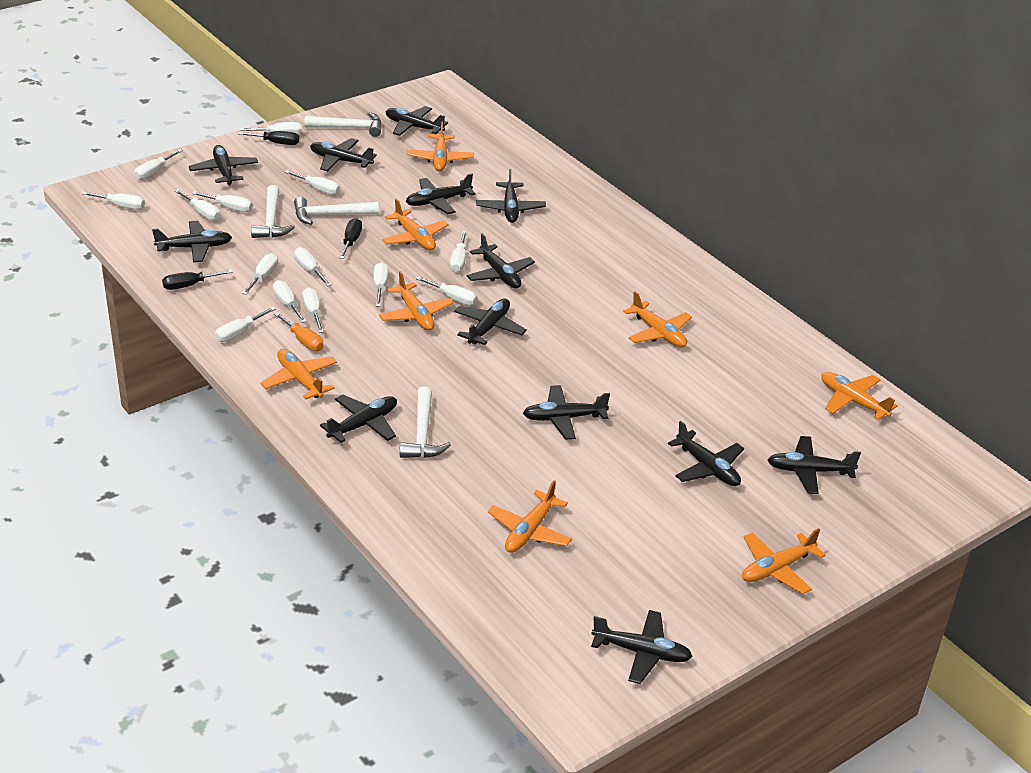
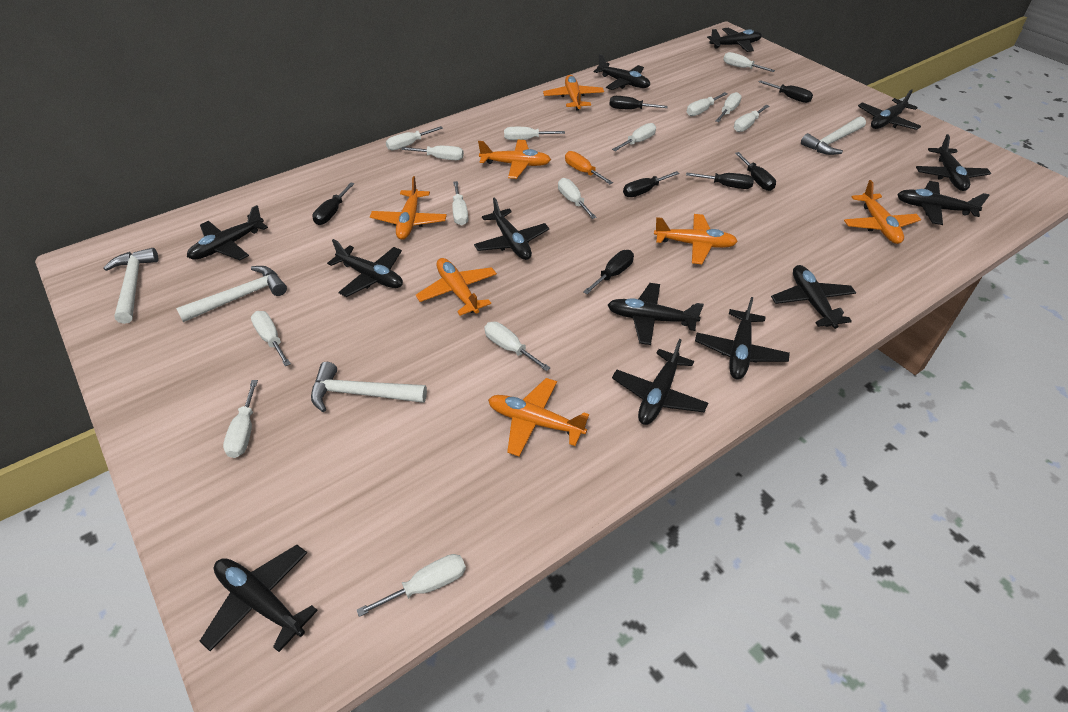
black screwdriver: 3 -> 7
orange plane: 8 -> 7

